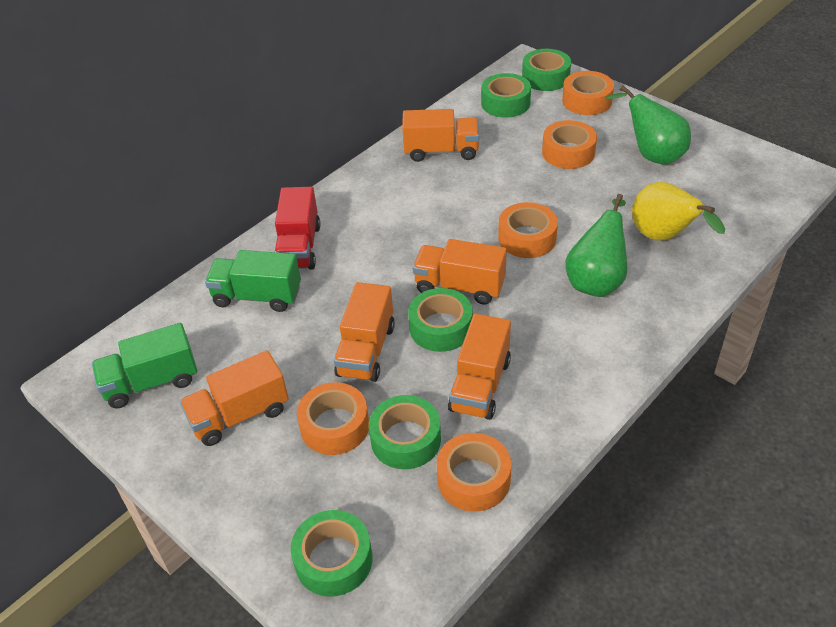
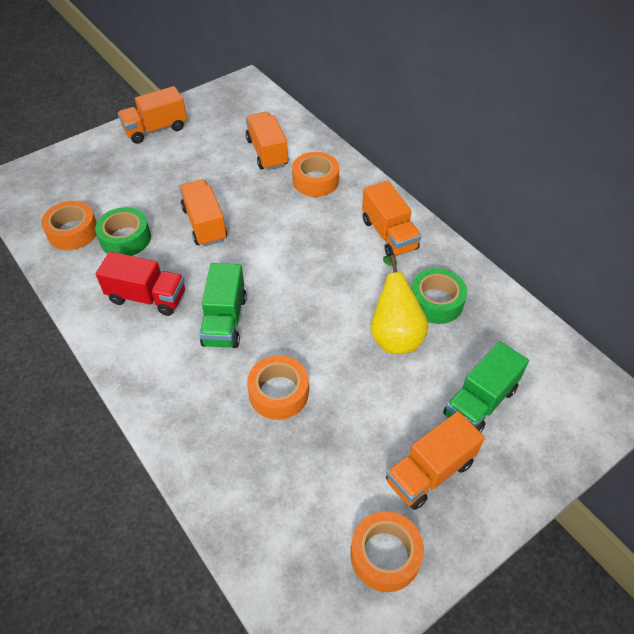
green pear: 2 -> 0
green tape: 5 -> 2
orange tape: 5 -> 4

